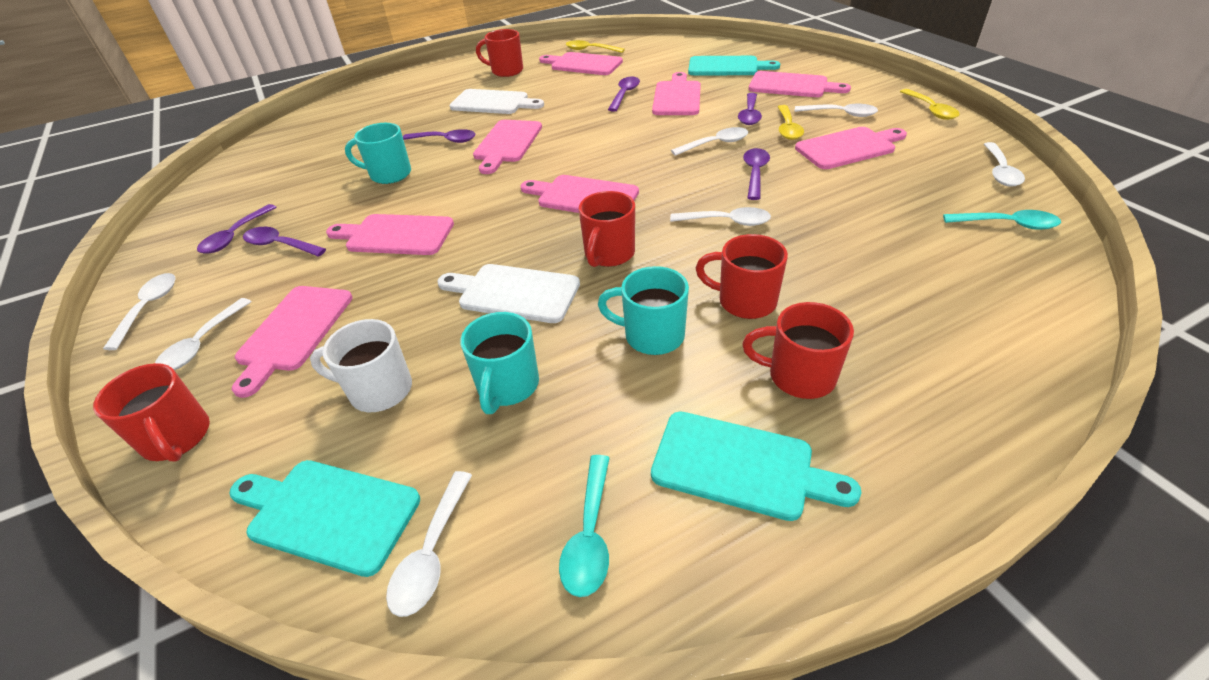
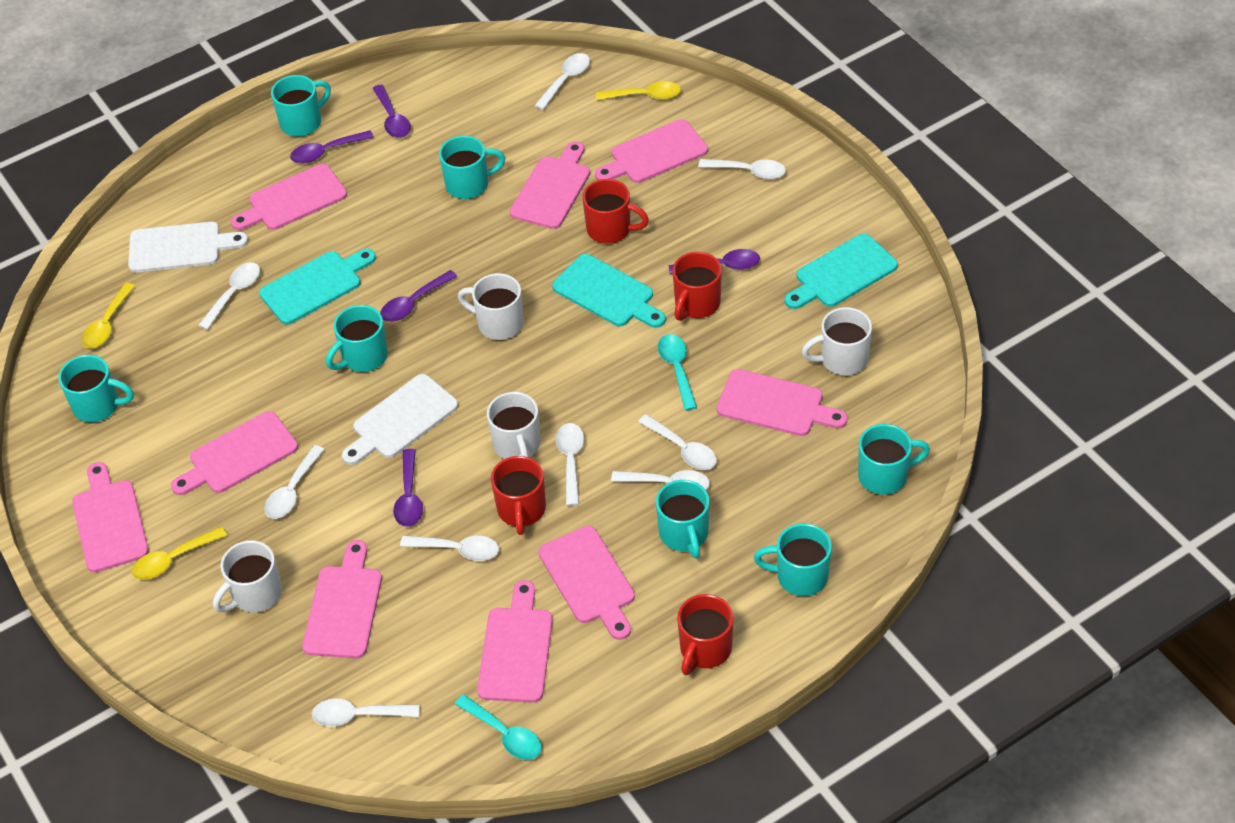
pink cutting board: 8 -> 9
purple spoon: 6 -> 5
red mug: 5 -> 4
turquoise mug: 3 -> 7
white mug: 1 -> 4
white spoon: 7 -> 9

